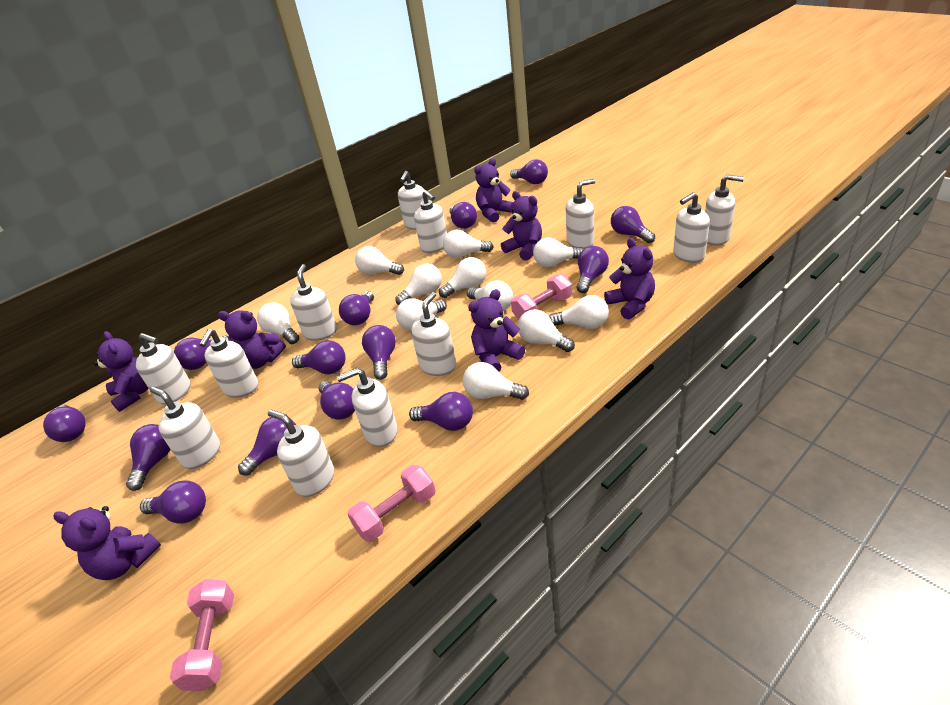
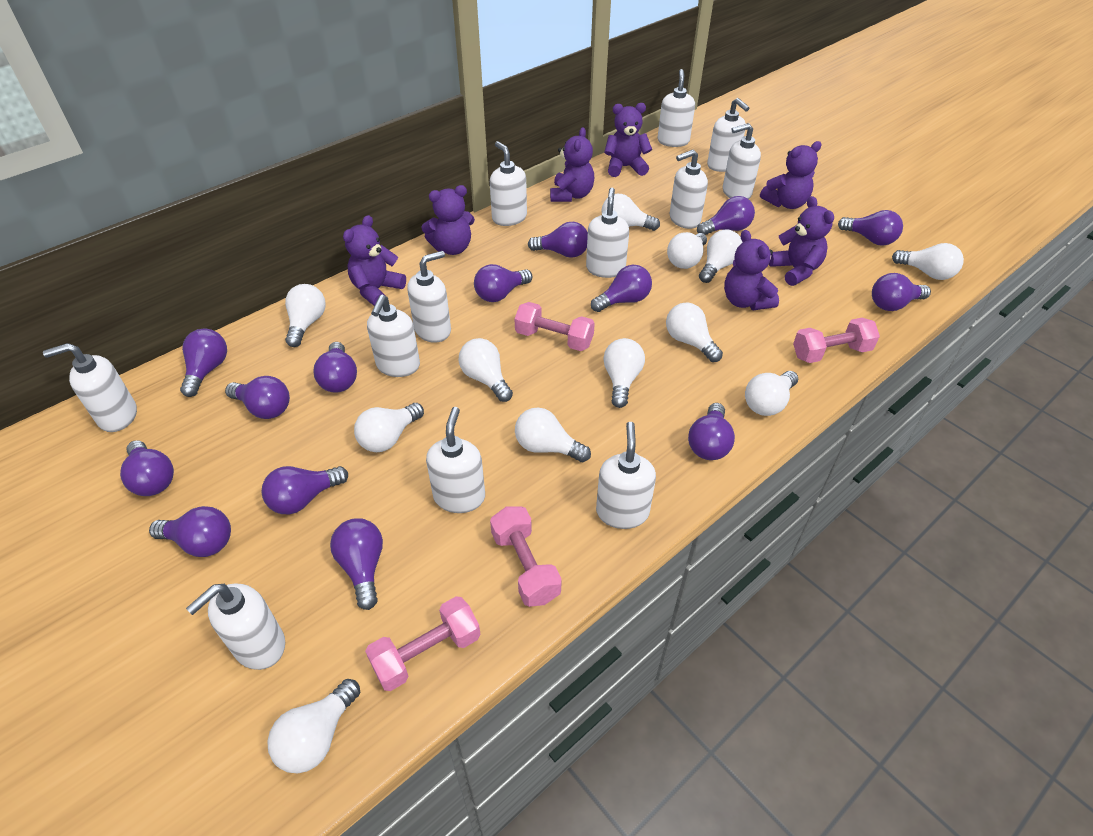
pink dumbbell: 3 -> 4
white light bulb: 11 -> 12

